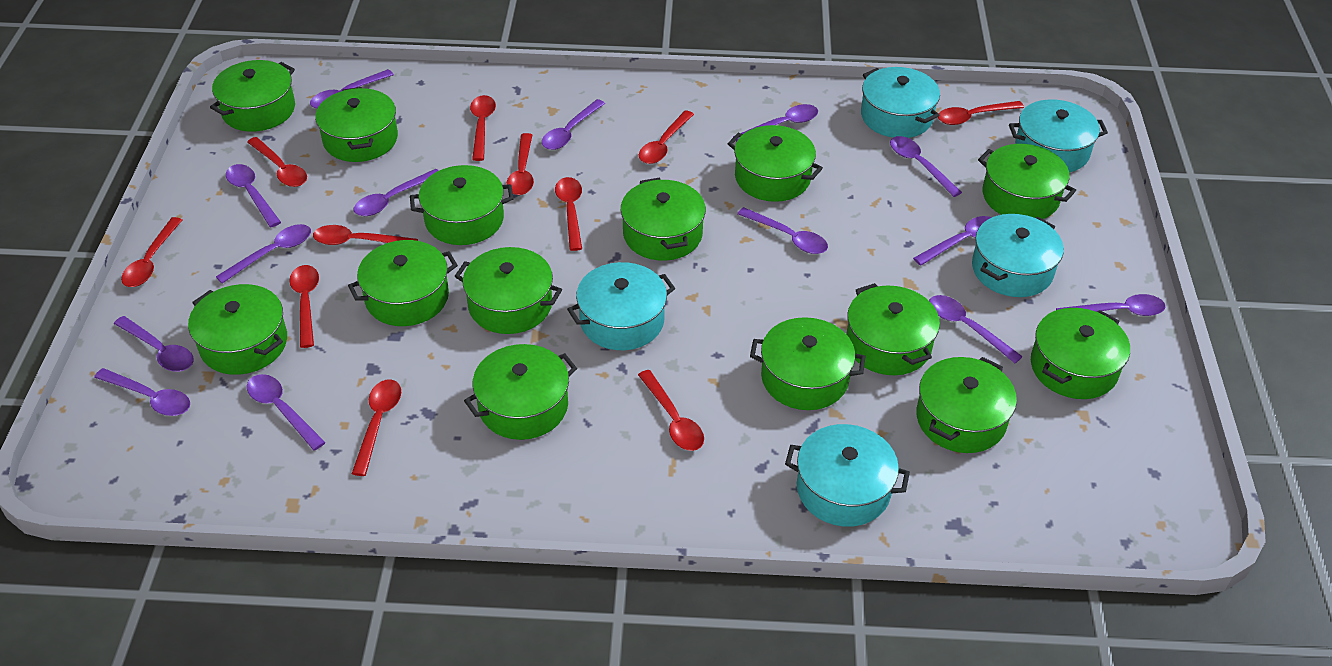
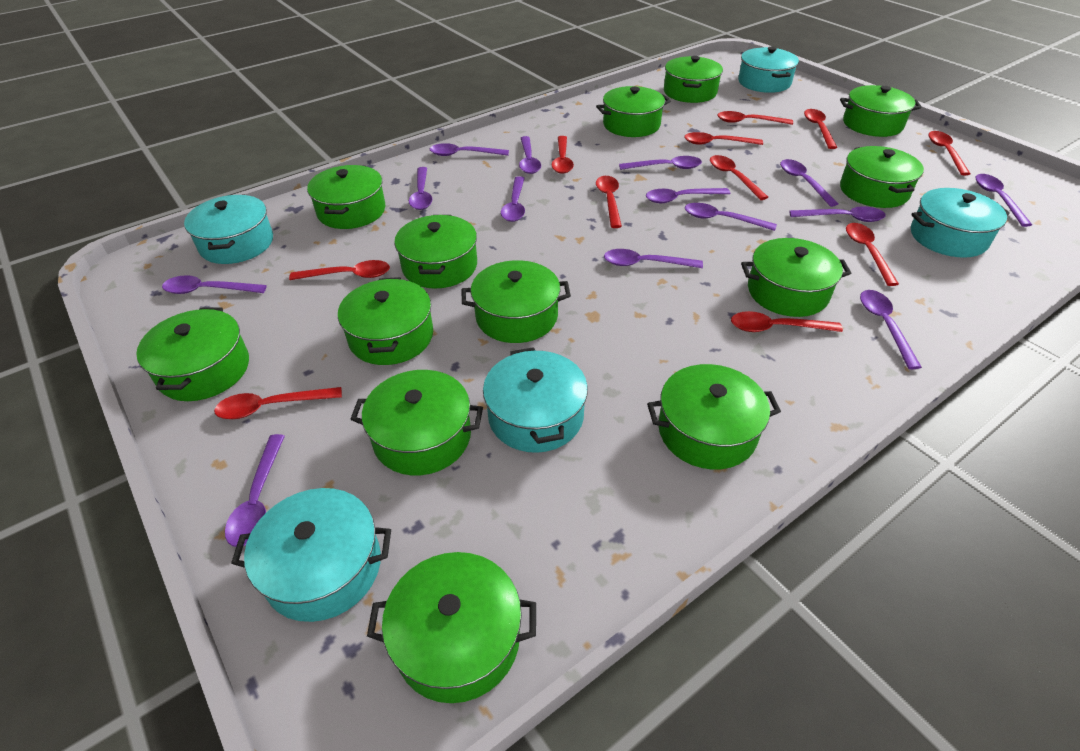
green pot: 14 -> 13

